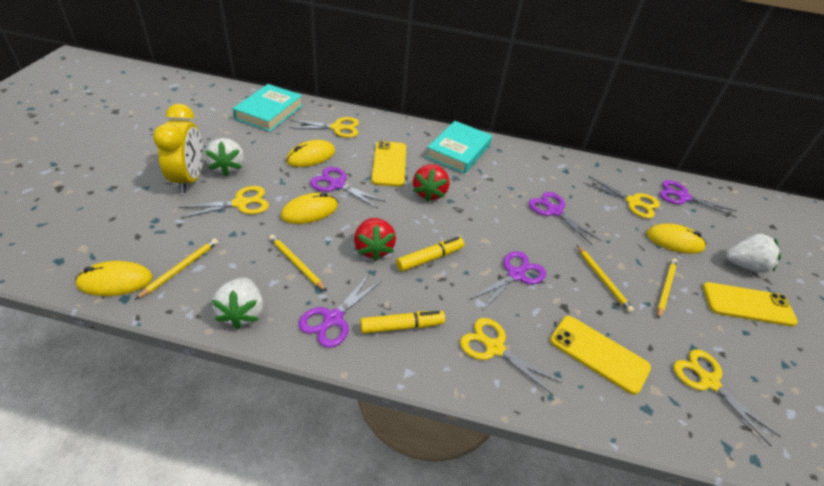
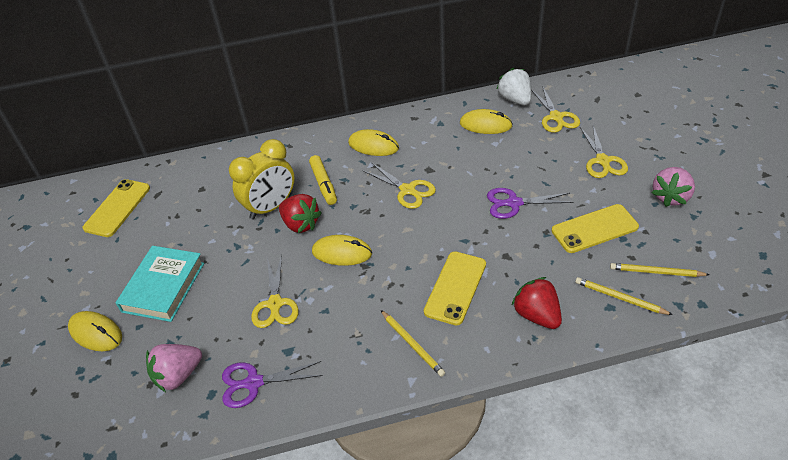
pink strawberry: 0 -> 2
purple scissors: 5 -> 2
turquoise book: 2 -> 1
white strawberry: 3 -> 1
yellow marker: 2 -> 1
yellow pencil: 4 -> 3
yellow scissors: 5 -> 4

